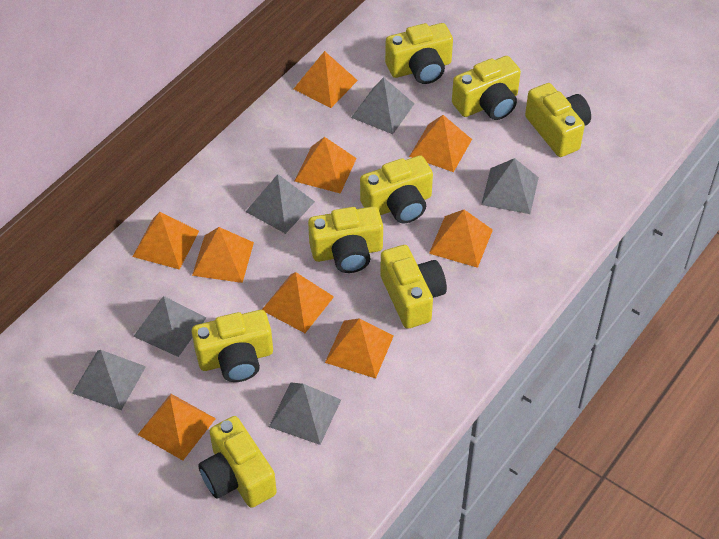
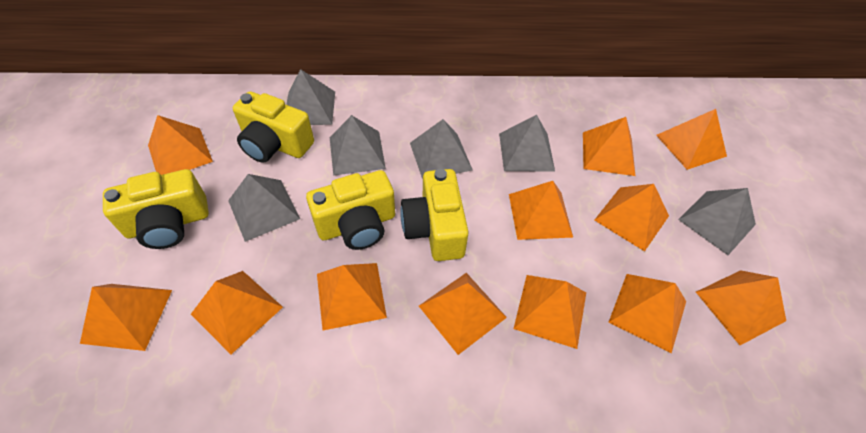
orange pyramid: 9 -> 12
yellow camera: 8 -> 4

